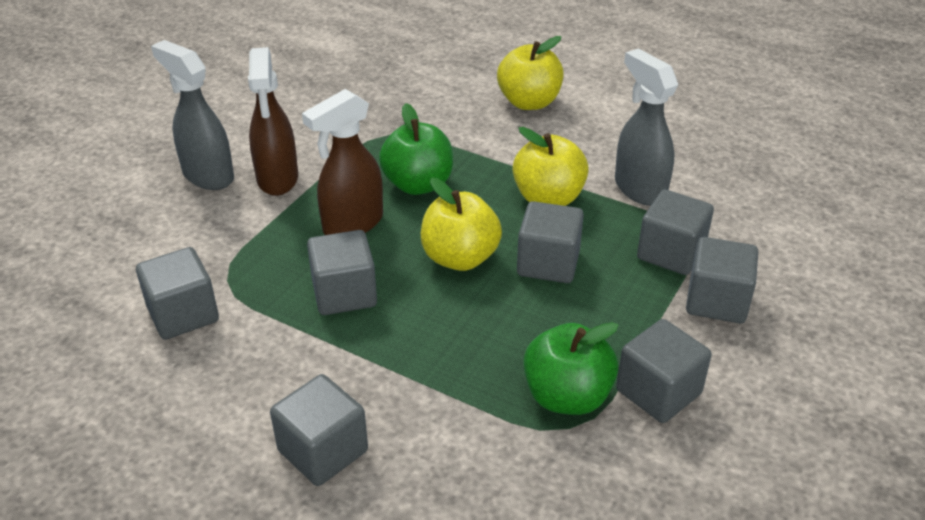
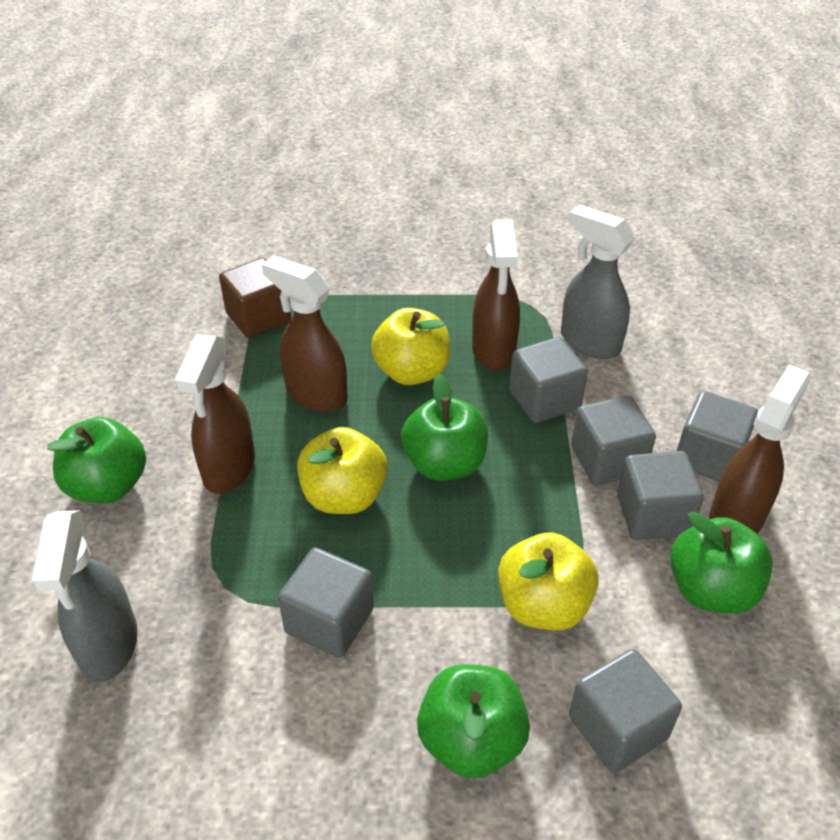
brown cube: 0 -> 1
brown spray bottle: 2 -> 4
green apple: 2 -> 4
grey cube: 7 -> 6

